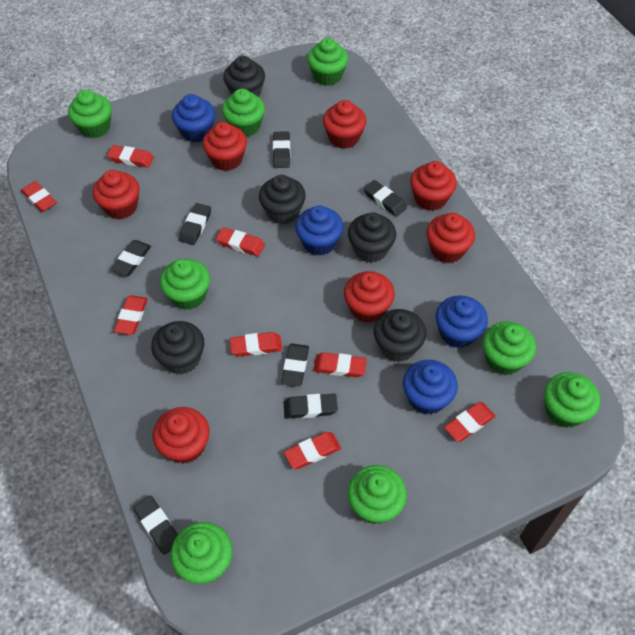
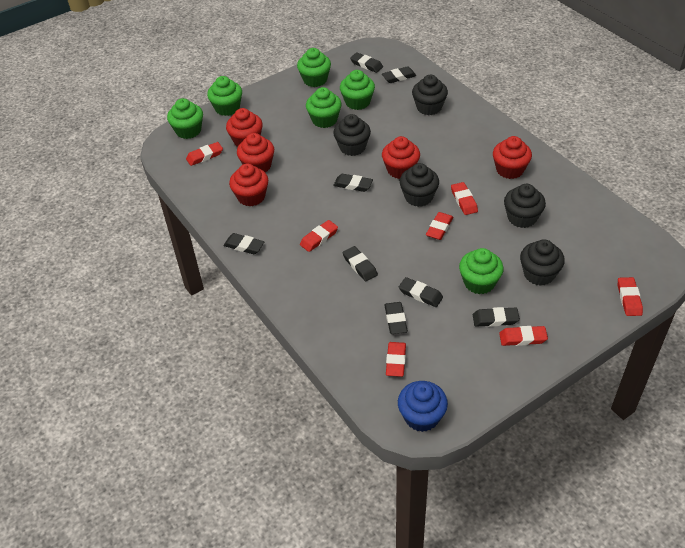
black eraser: 7 -> 8
blue cupcake: 4 -> 1
green cupcake: 8 -> 6
red cupcake: 7 -> 5
red eraser: 8 -> 7

